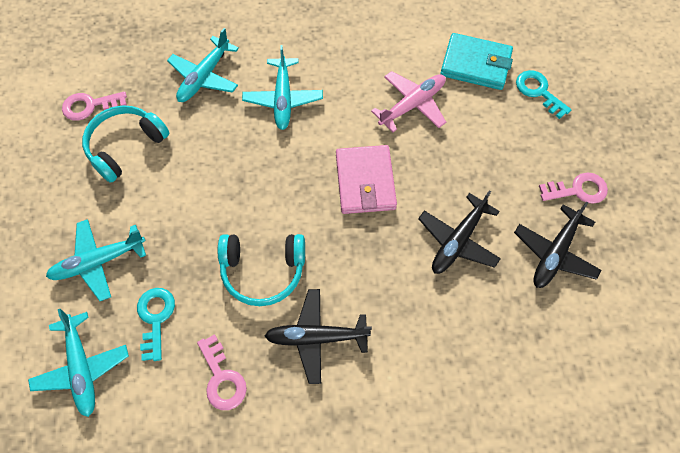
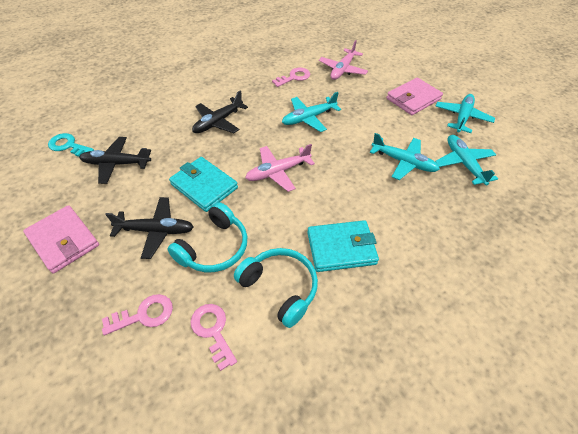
pink plane: 1 -> 2
pink wallet: 1 -> 2
turquoise key: 2 -> 1
turquoise wallet: 1 -> 2

